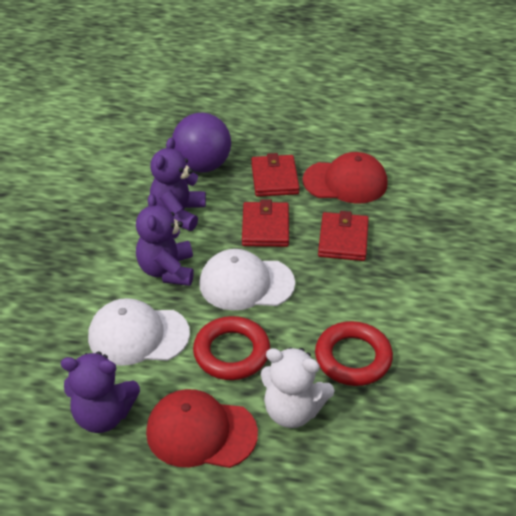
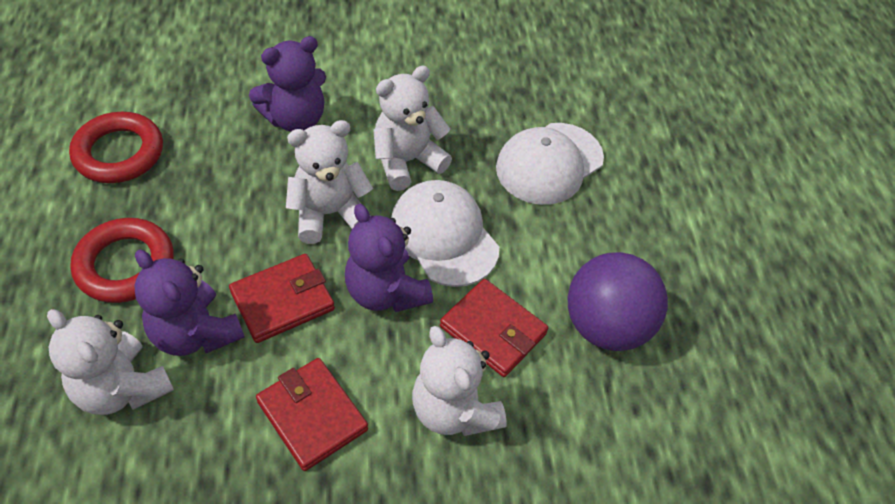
red cap: 2 -> 0
white teddy bear: 1 -> 4

